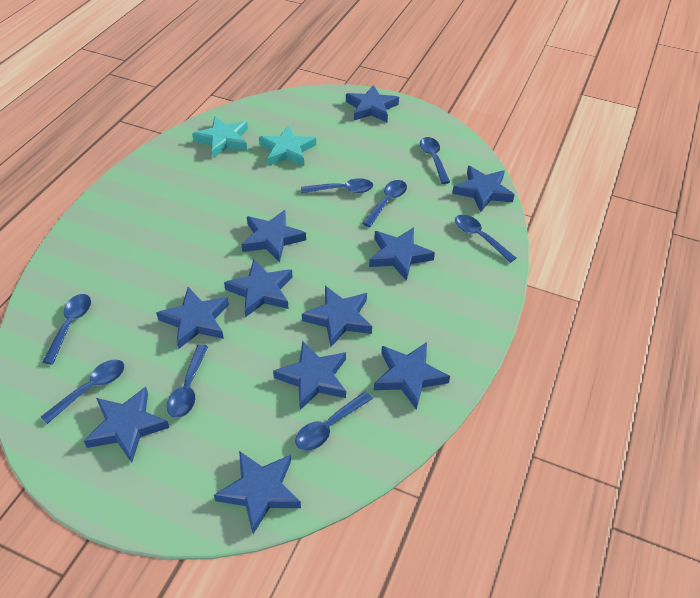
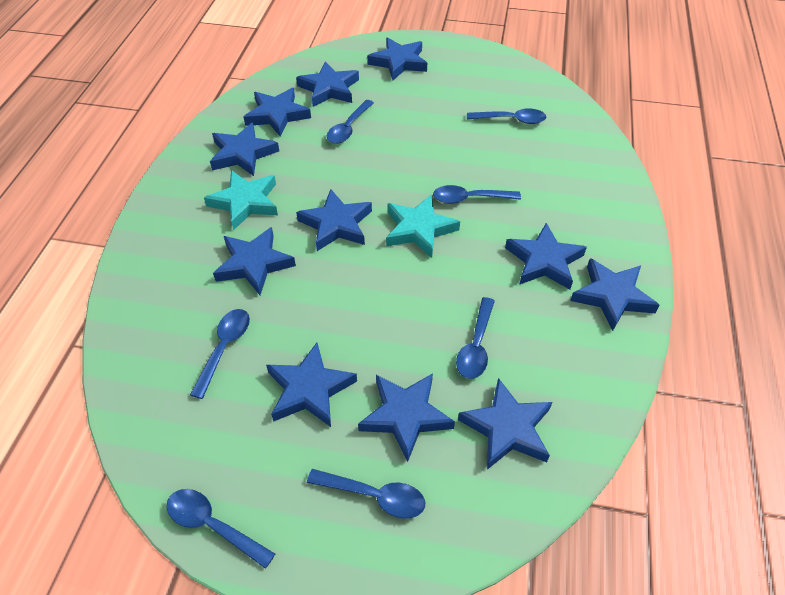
blue spoon: 8 -> 7

